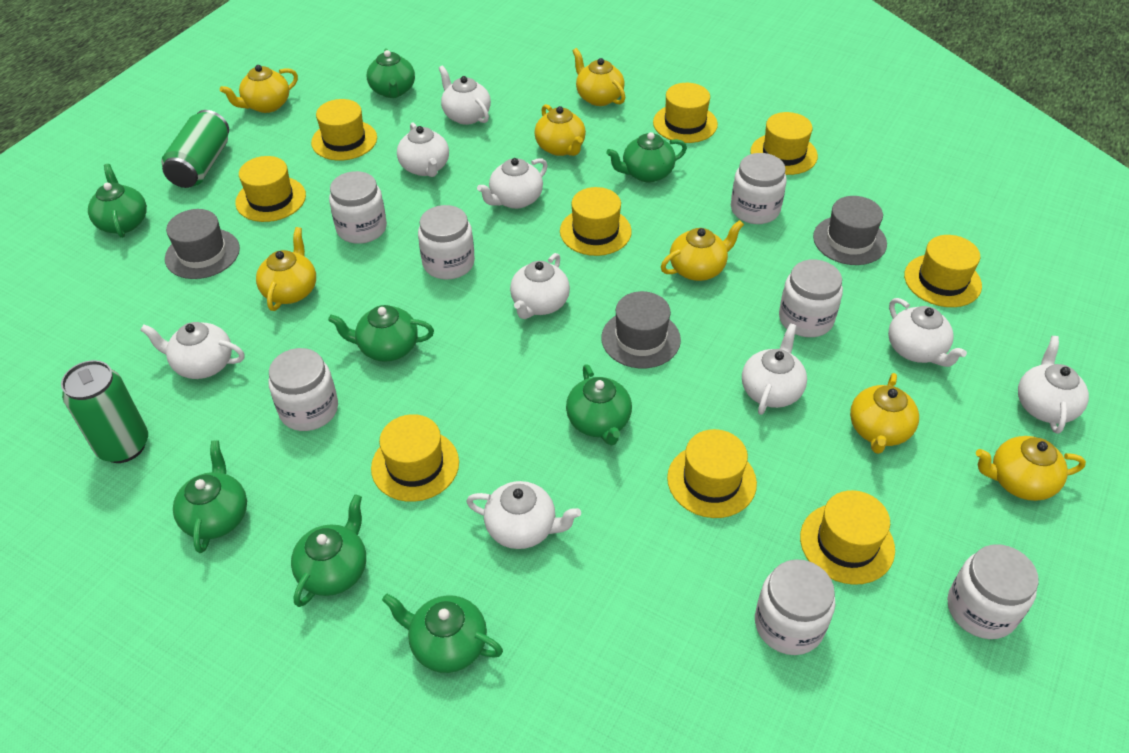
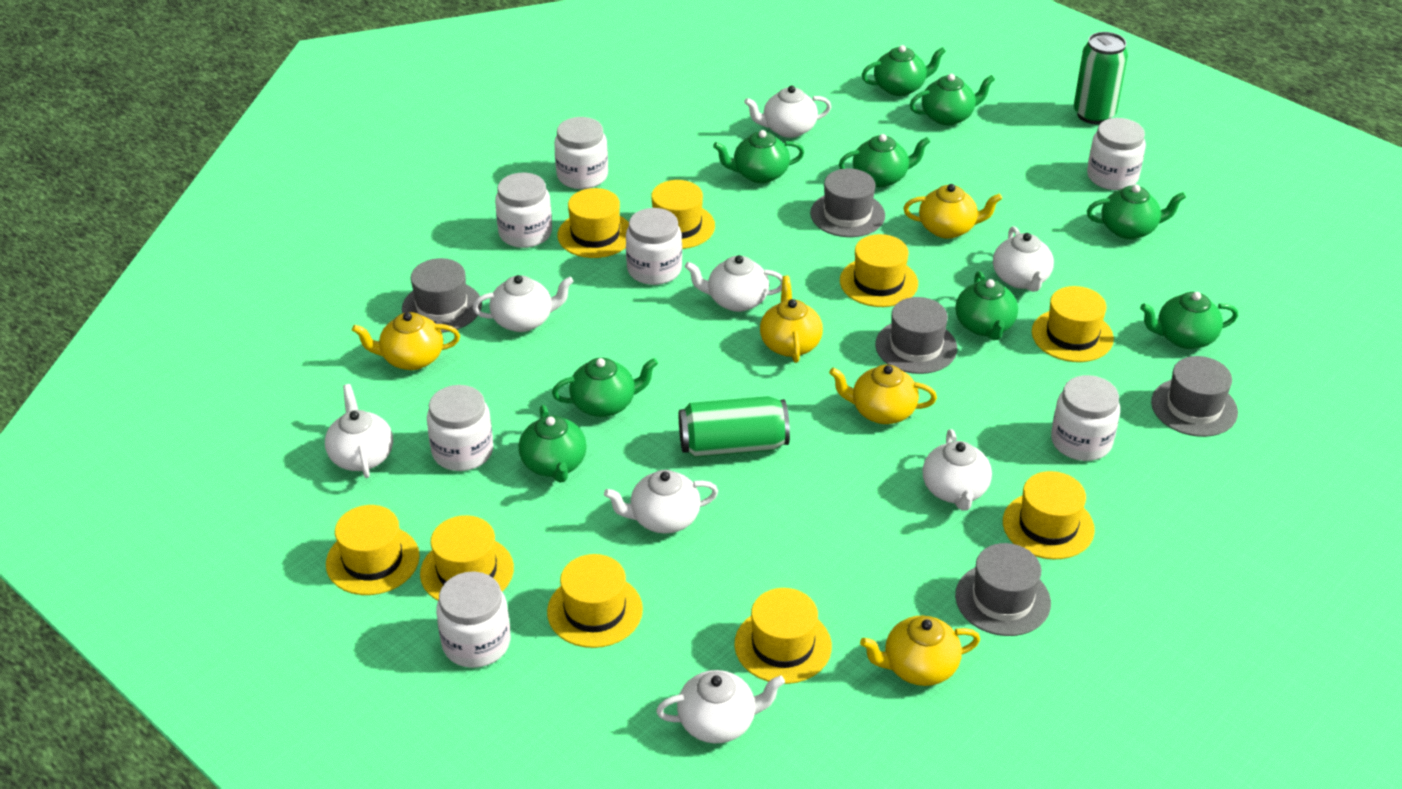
green teapot: 8 -> 9
grey hat: 3 -> 5
white teapot: 9 -> 8
yellow teapot: 7 -> 5

